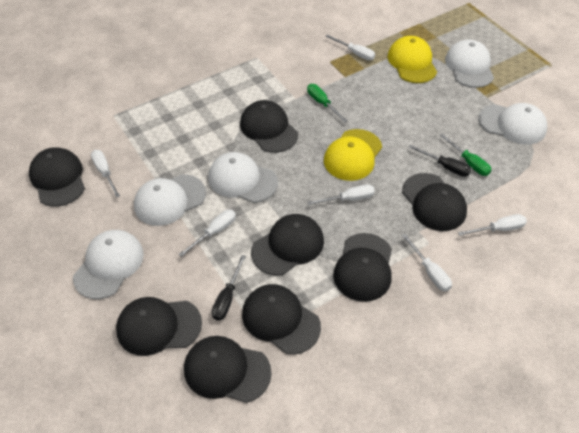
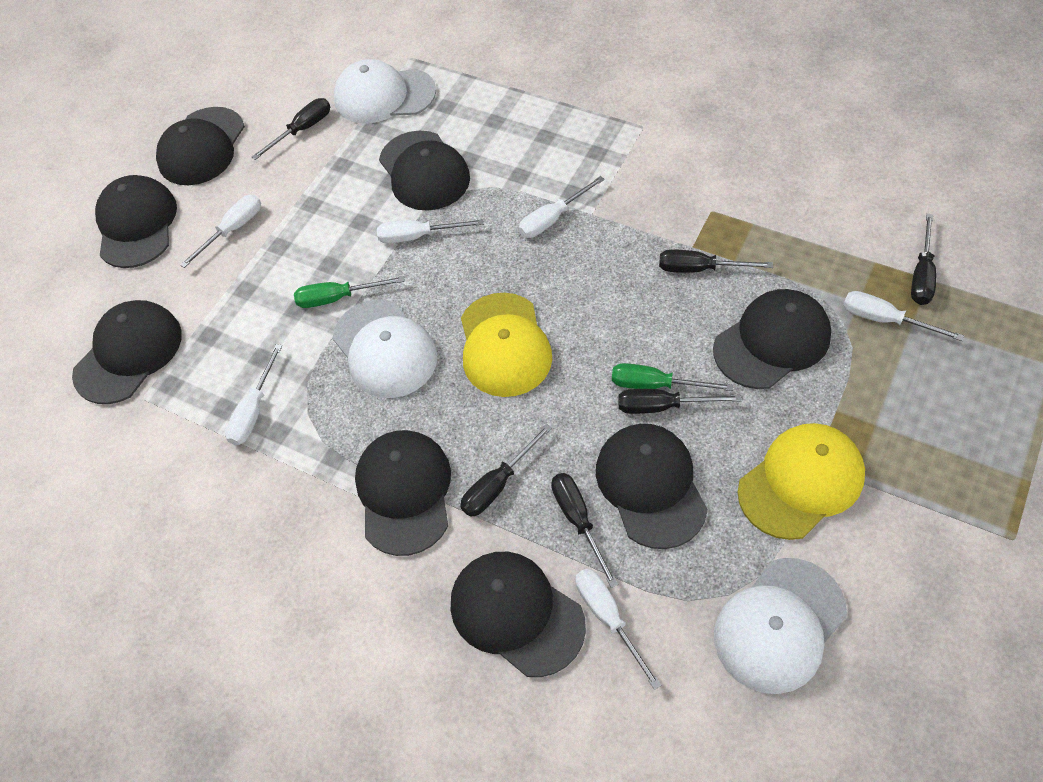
black screwdriver: 2 -> 6
white cap: 5 -> 3

